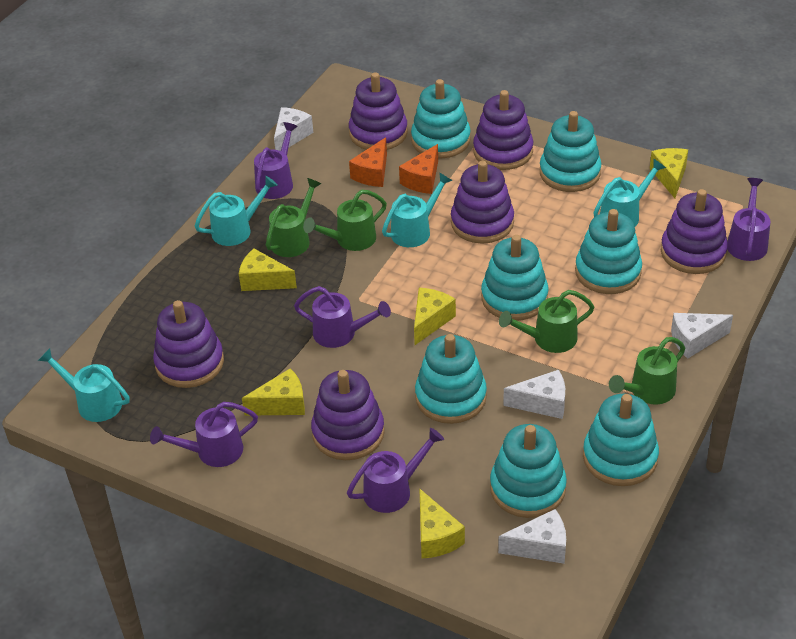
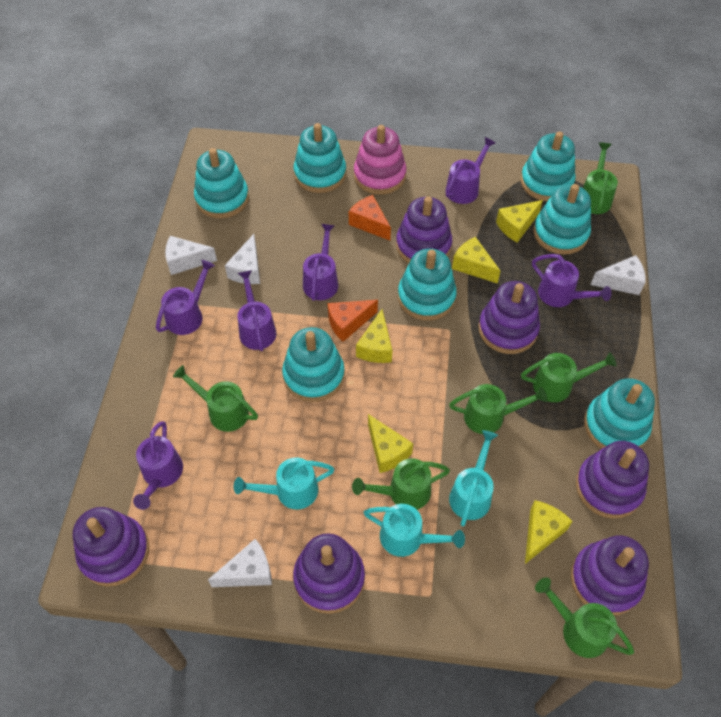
green watering can: 4 -> 6
pink stacking toy: 0 -> 1
purple watering can: 5 -> 6
turquoise watering can: 4 -> 3

